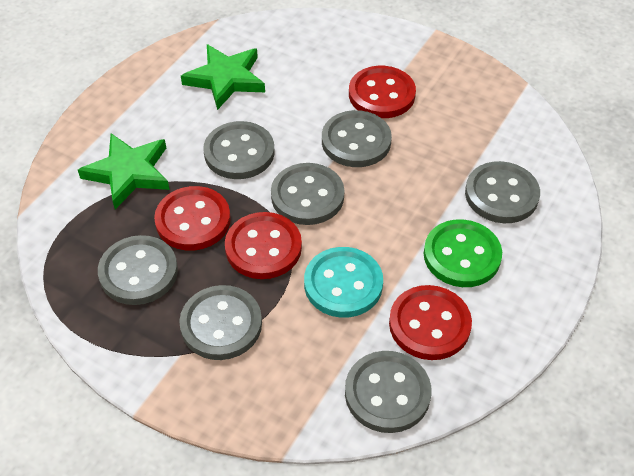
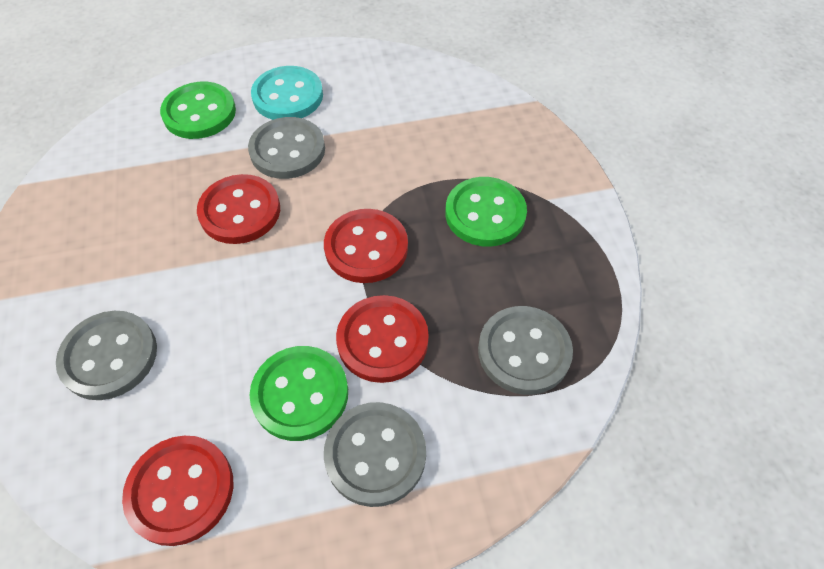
green button: 1 -> 3
green star: 2 -> 0
grey button: 7 -> 4

